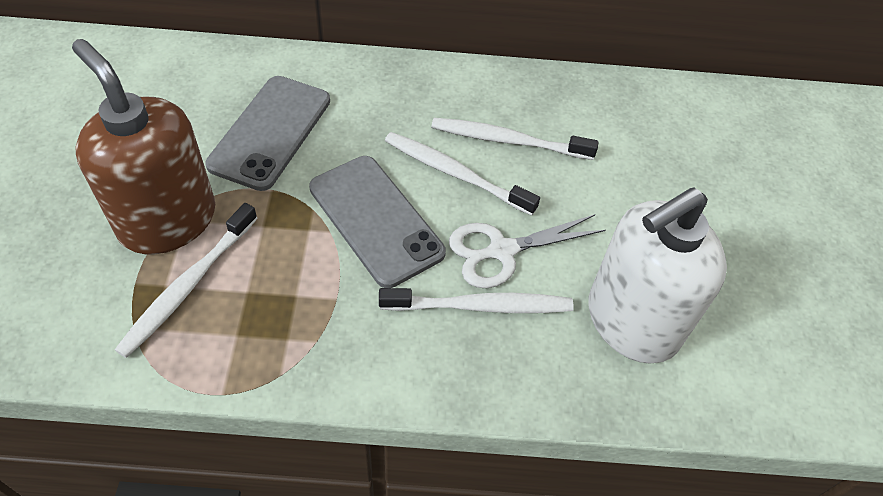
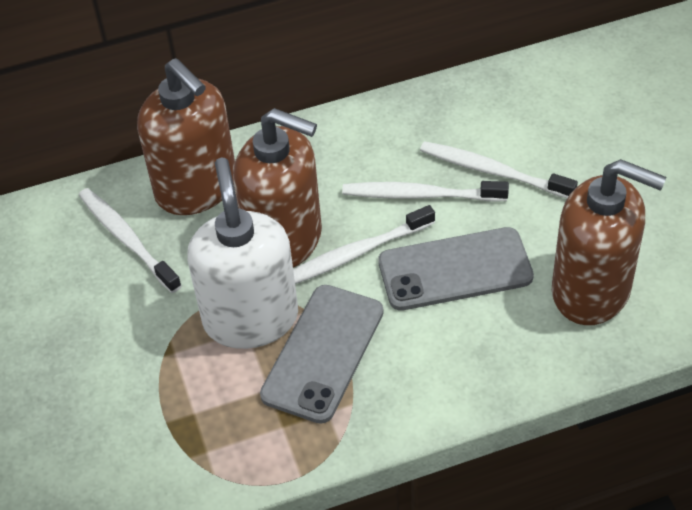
brown soap dispenser: 1 -> 3
white scissors: 1 -> 0

